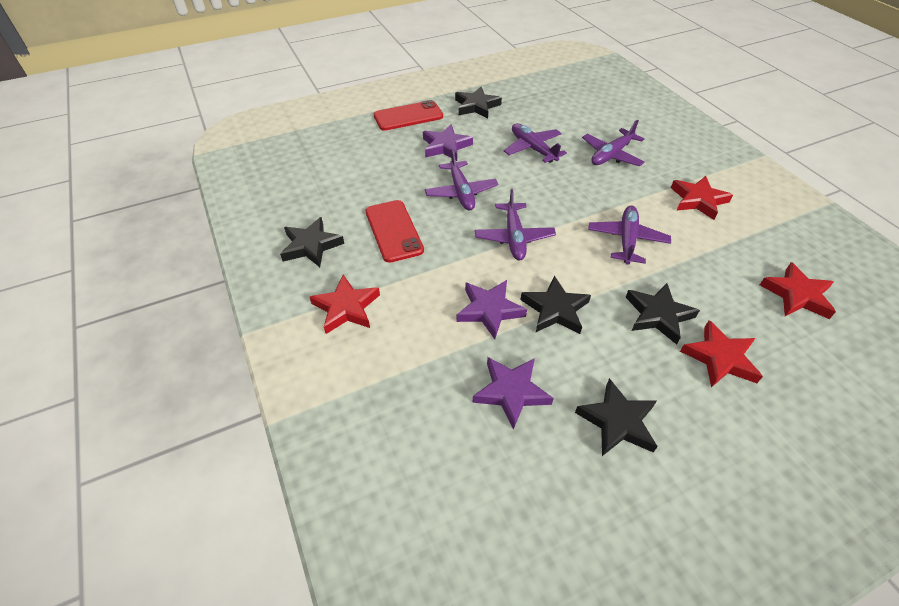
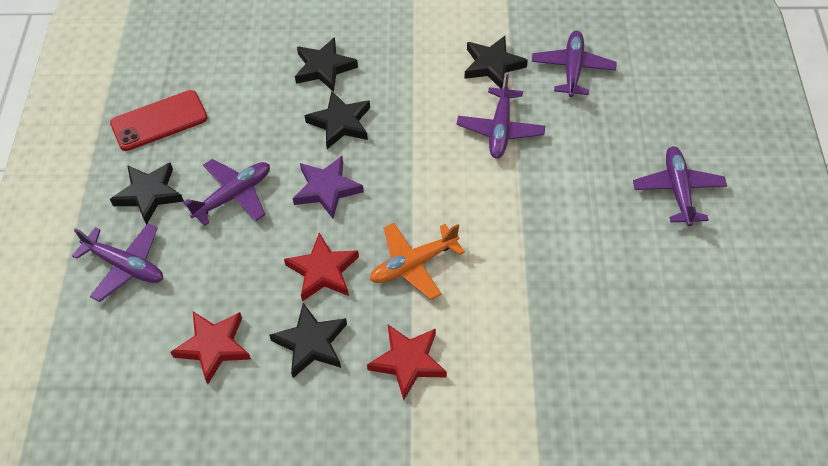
orange plane: 0 -> 1
purple star: 3 -> 1
red phone: 2 -> 1
red star: 4 -> 3

